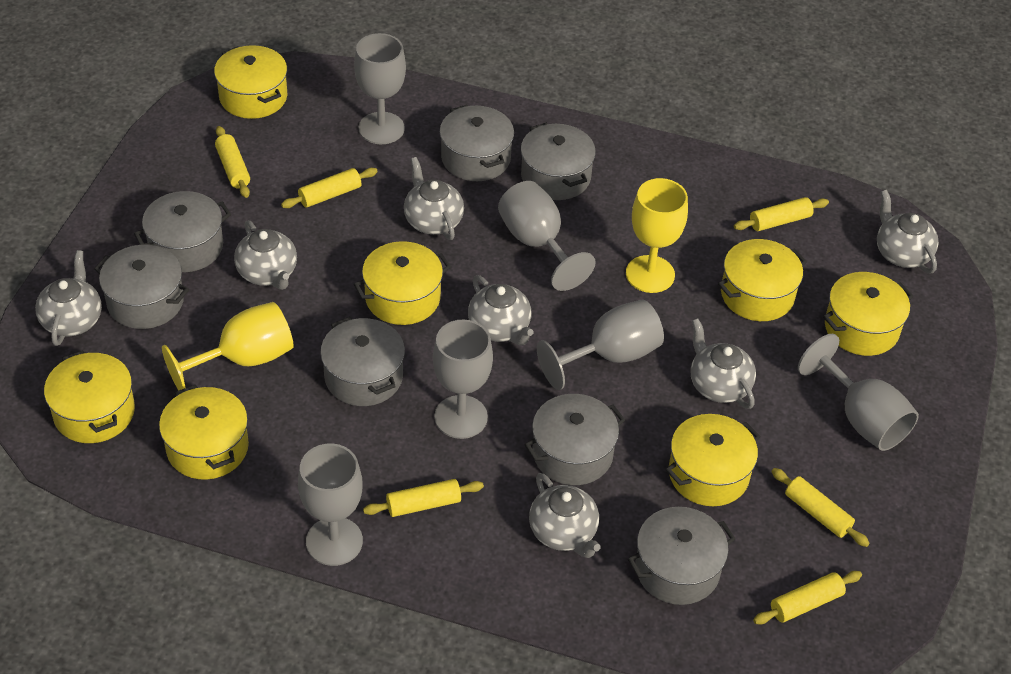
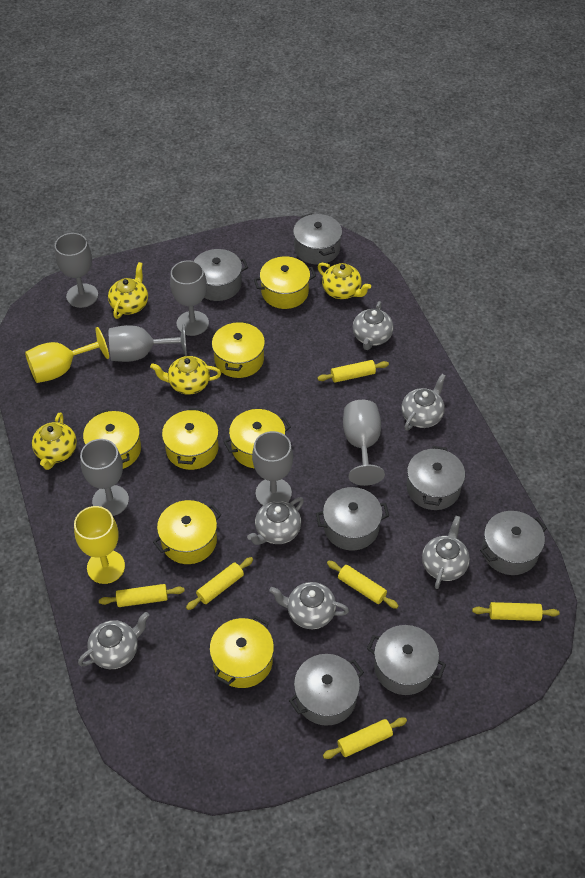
grey teapot: 7 -> 6
yellow teapot: 0 -> 4

